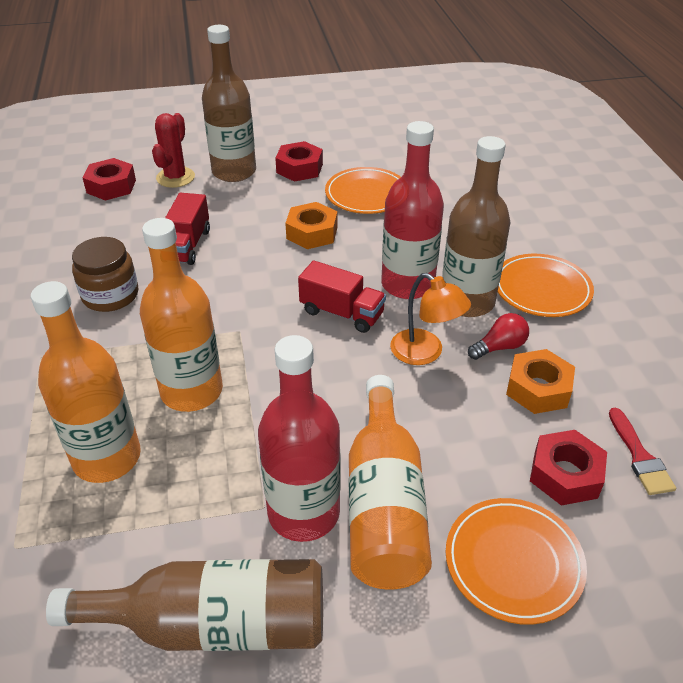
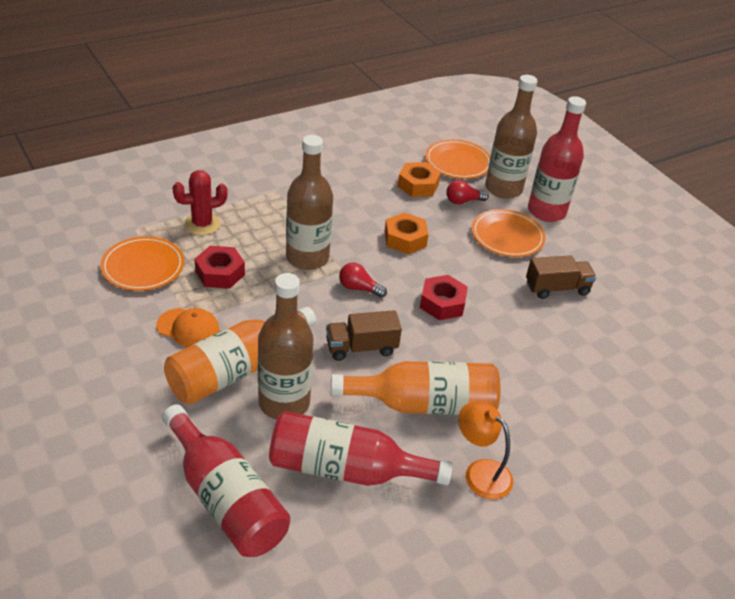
brown jar: 1 -> 0
brown truck: 0 -> 2
orange bottle: 3 -> 2
orange cap: 0 -> 1
red bottle: 2 -> 3
red brush: 1 -> 0
red light bulb: 1 -> 2
red nut: 3 -> 2
red truck: 2 -> 0

